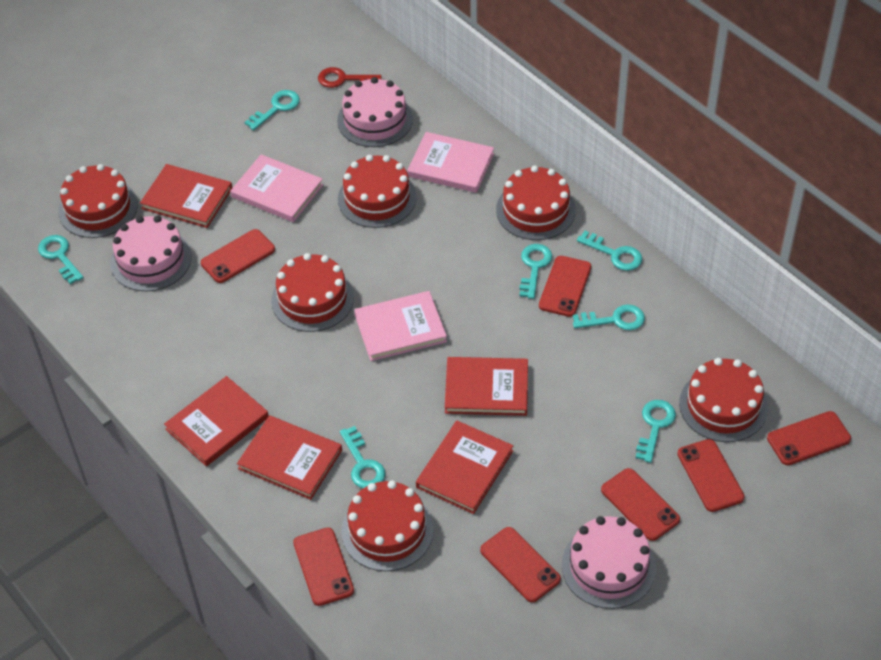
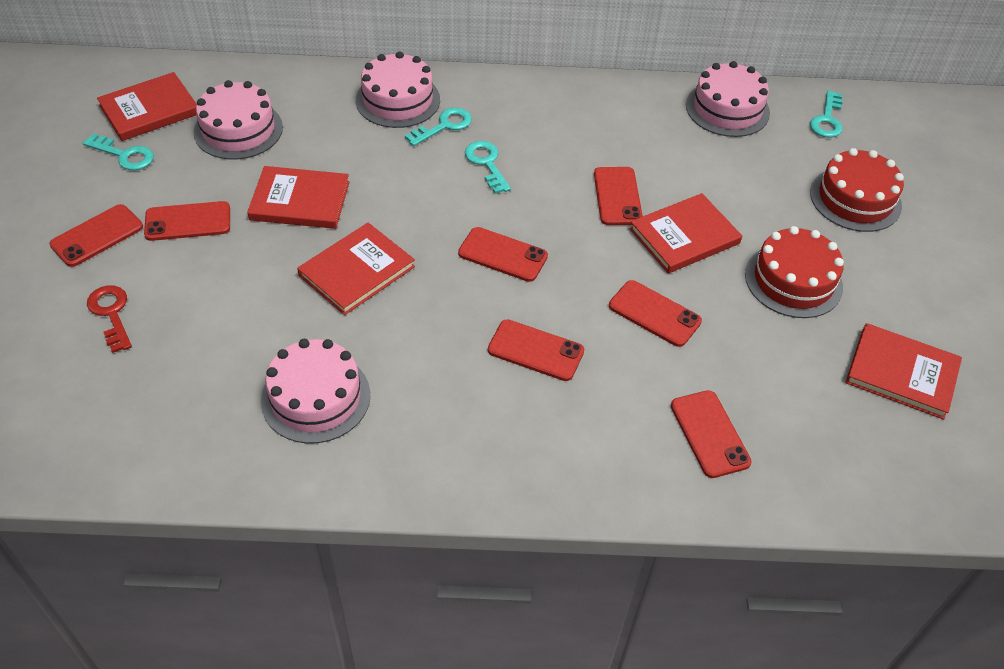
pink book: 3 -> 0
pink cake: 3 -> 4
red cake: 6 -> 2
turquoise key: 7 -> 4

